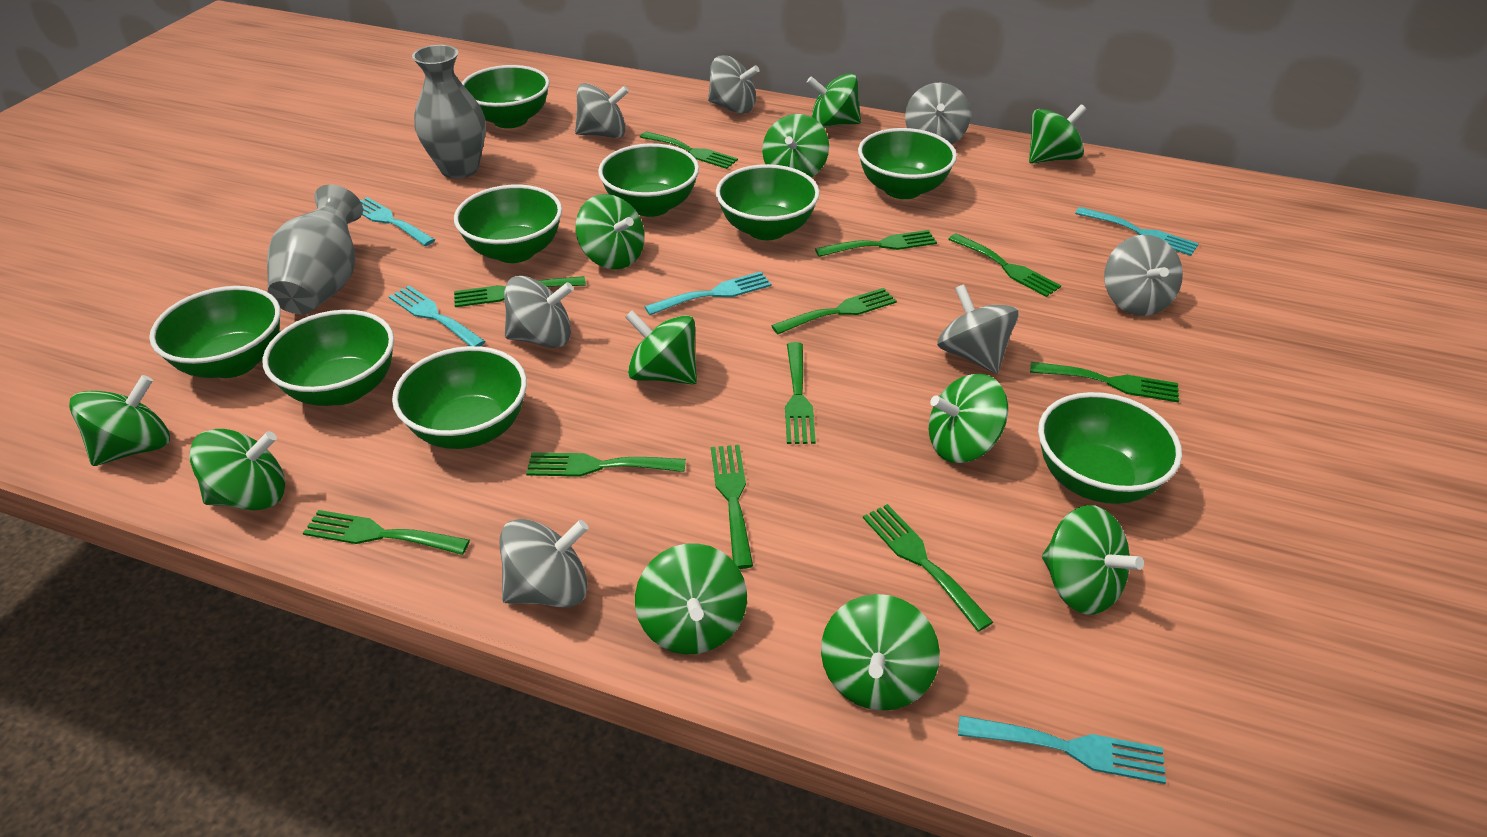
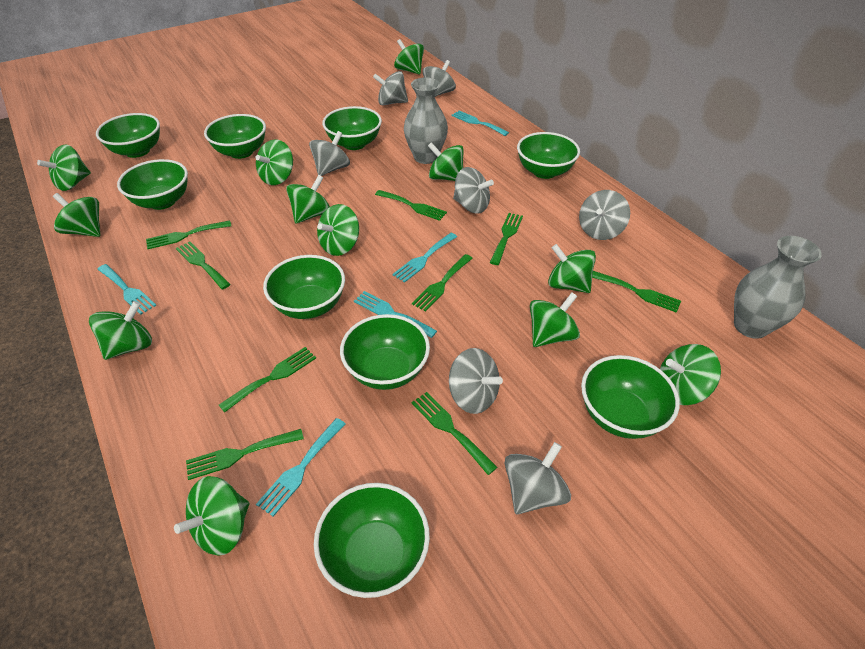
green fork: 11 -> 9
green spinning top: 11 -> 12

